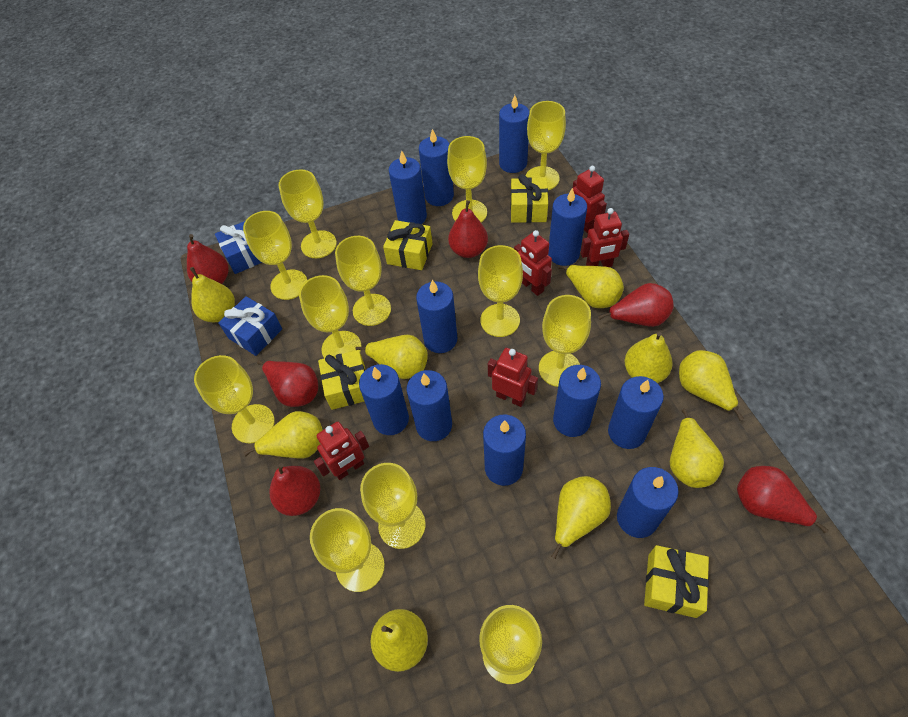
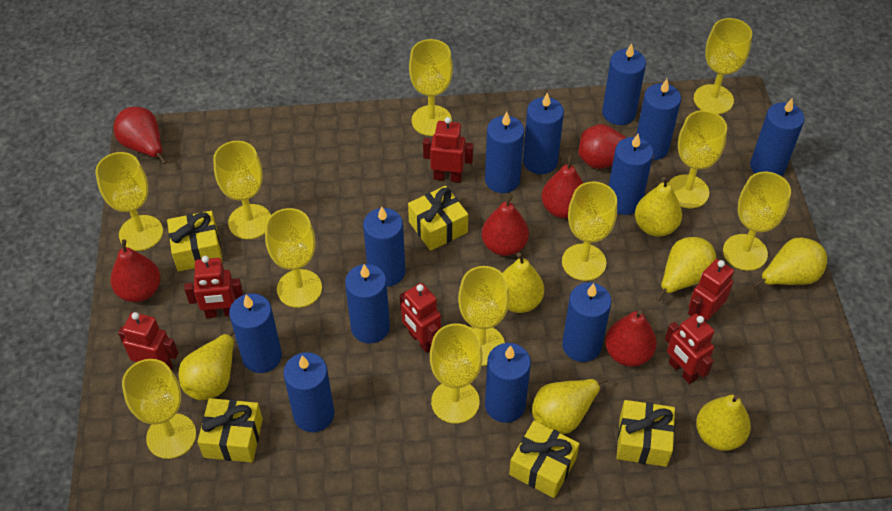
blue candle: 11 -> 12
blue gift: 2 -> 0
red robot: 5 -> 6
yellow gift: 4 -> 5
yellow goblet: 12 -> 11
yellow pear: 9 -> 7

